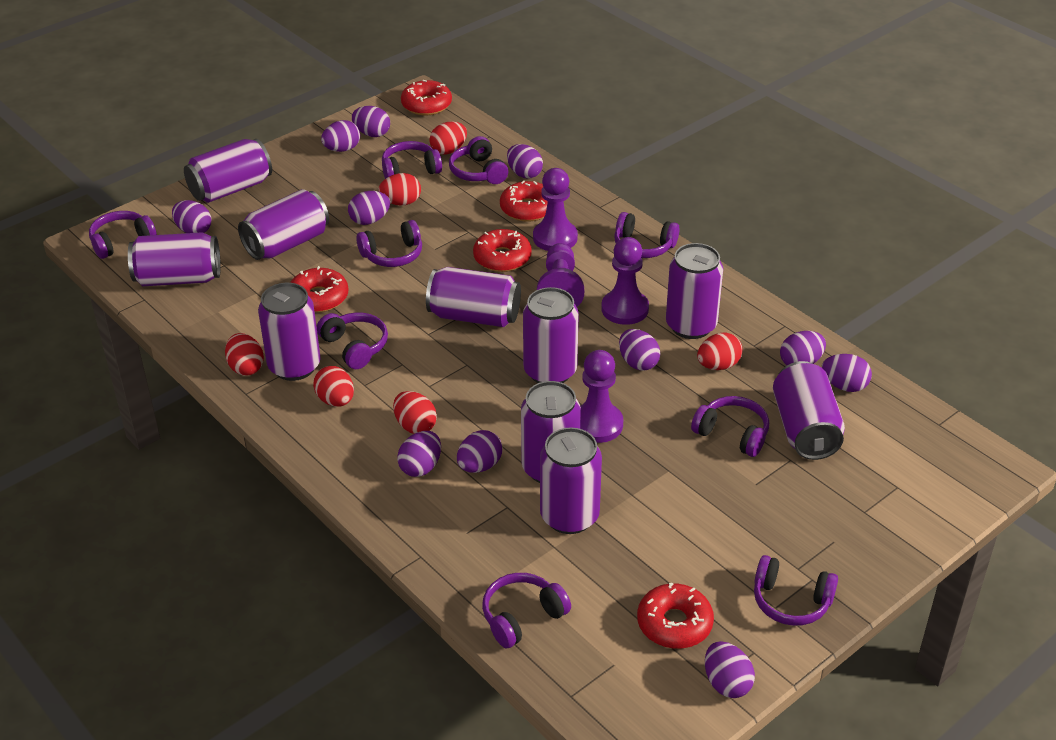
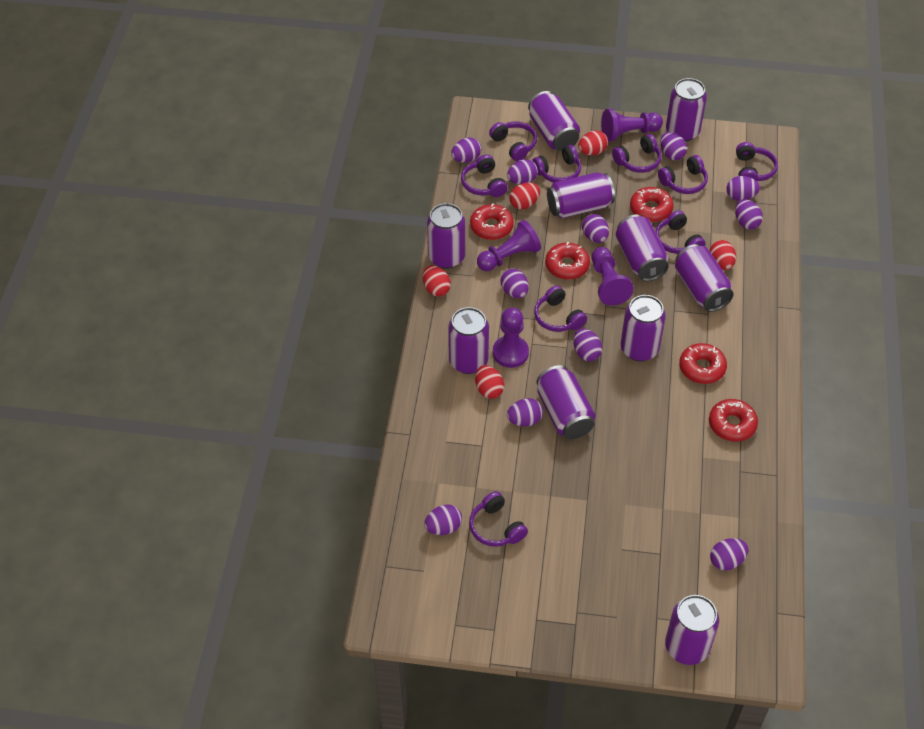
red egg: 6 -> 5

